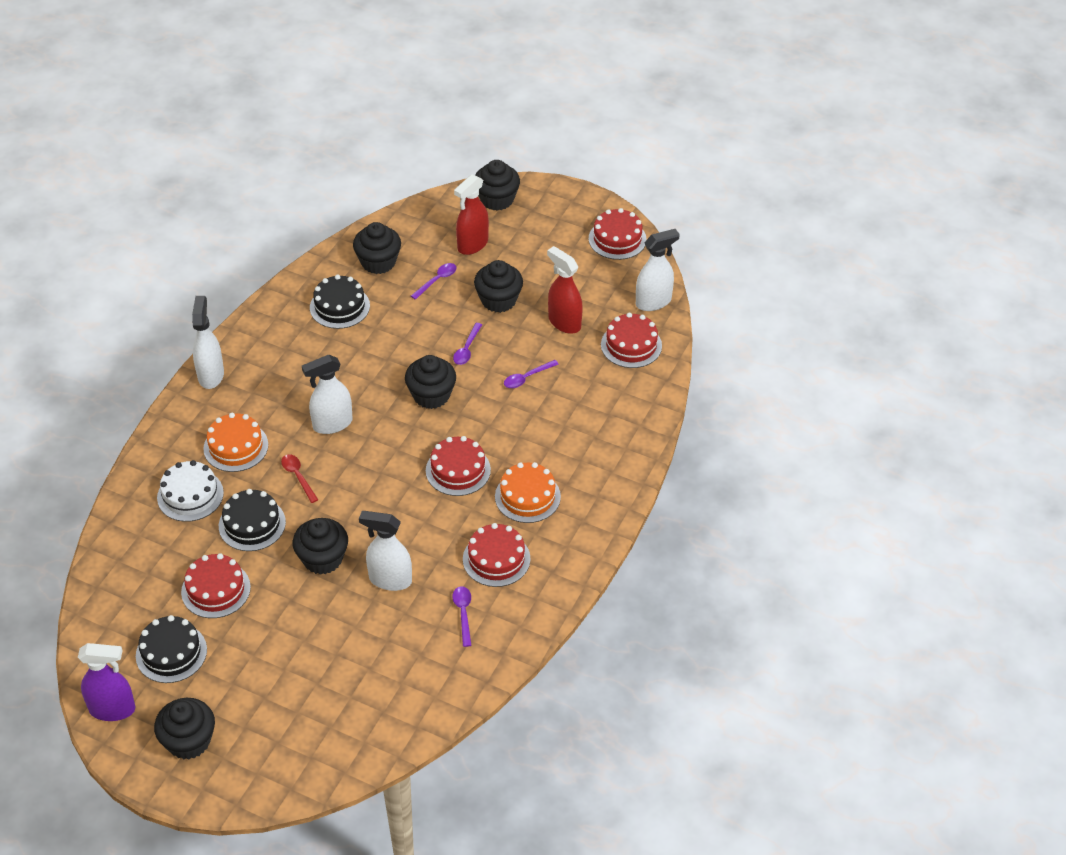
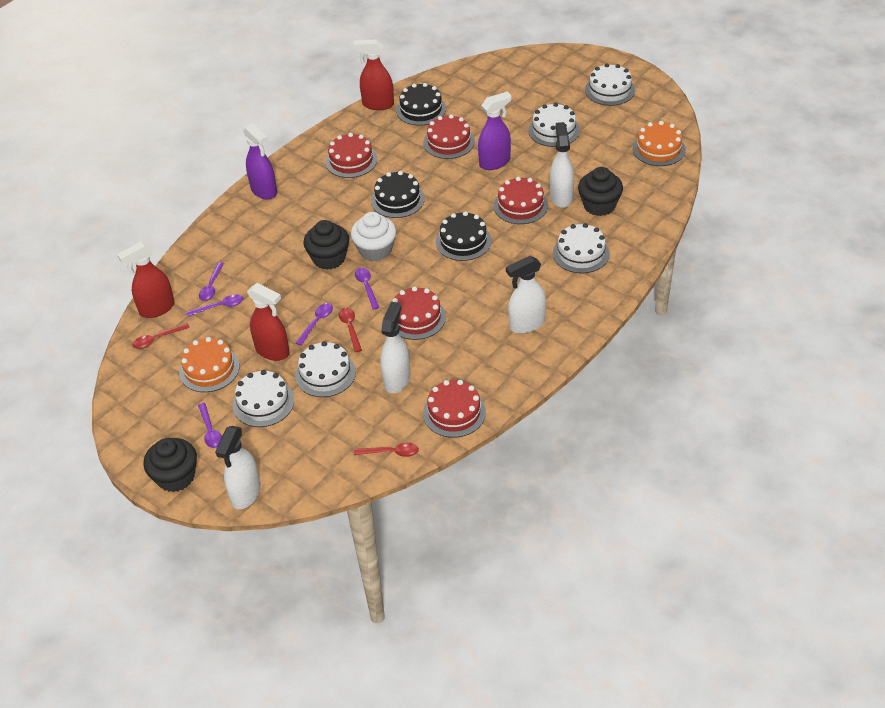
black cupcake: 6 -> 3
purple spoon: 4 -> 5
purple spray bottle: 1 -> 2
red spoon: 1 -> 3
red spray bottle: 2 -> 3
white cake: 1 -> 5
white cupcake: 0 -> 1

